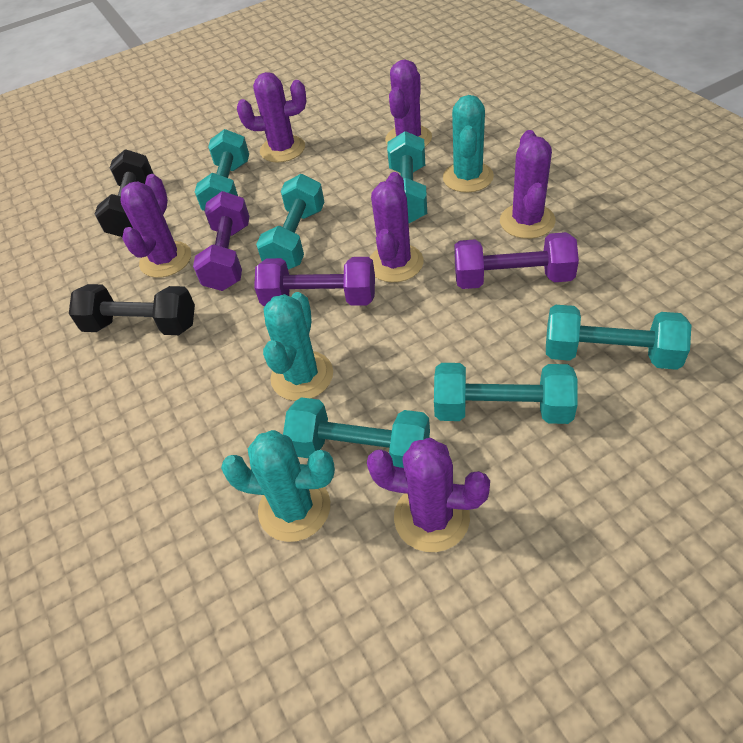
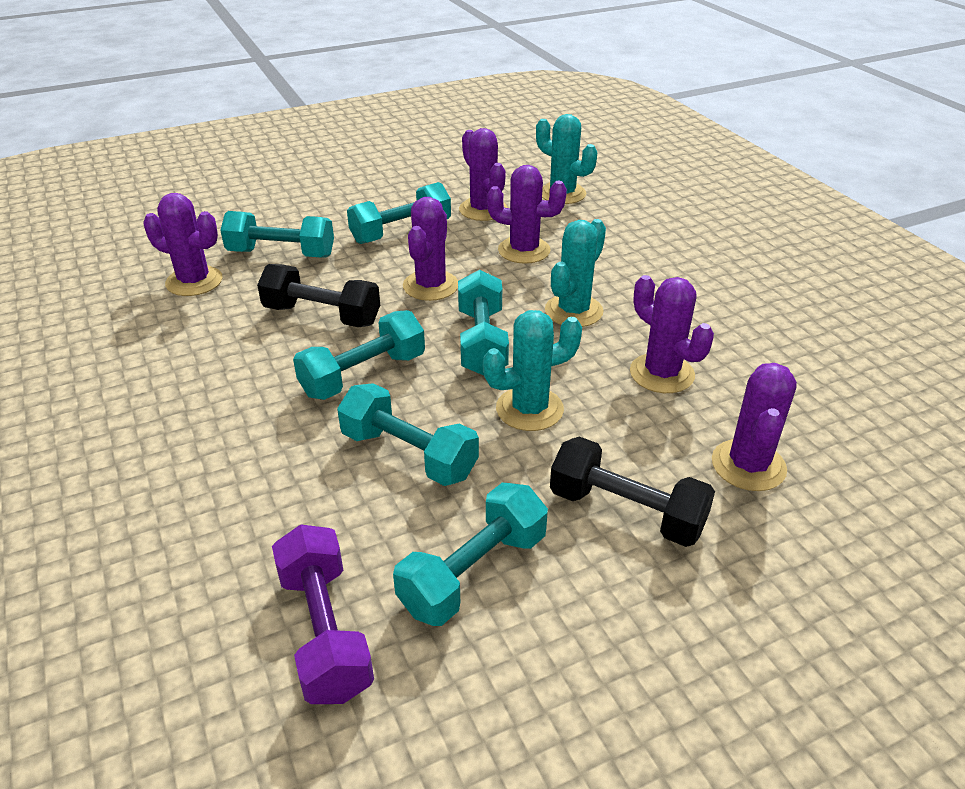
purple dumbbell: 3 -> 1

